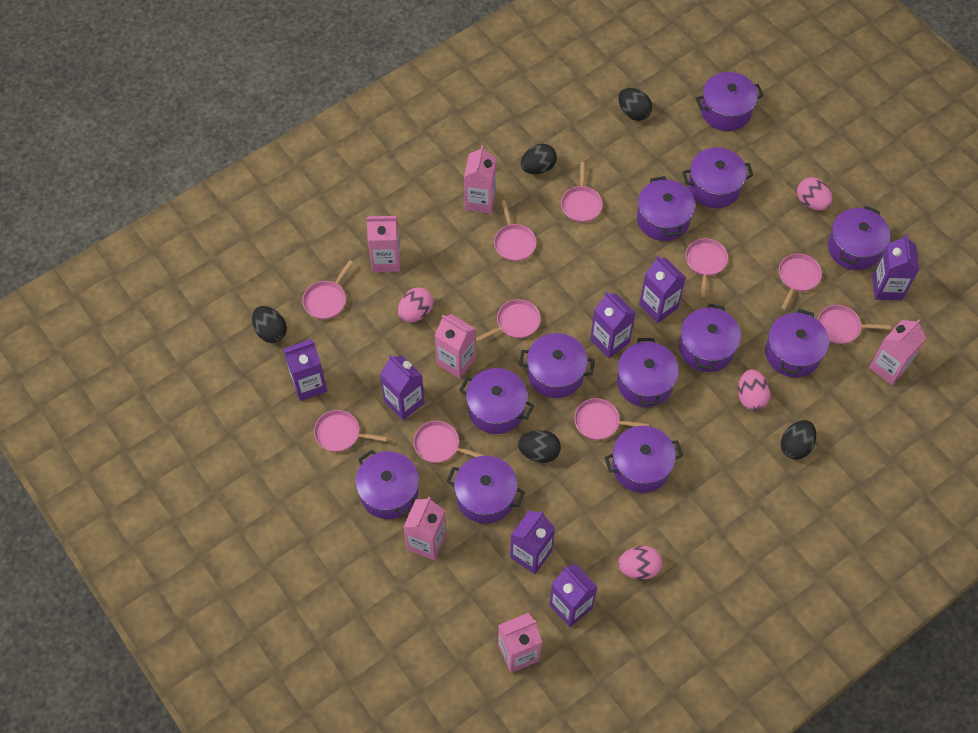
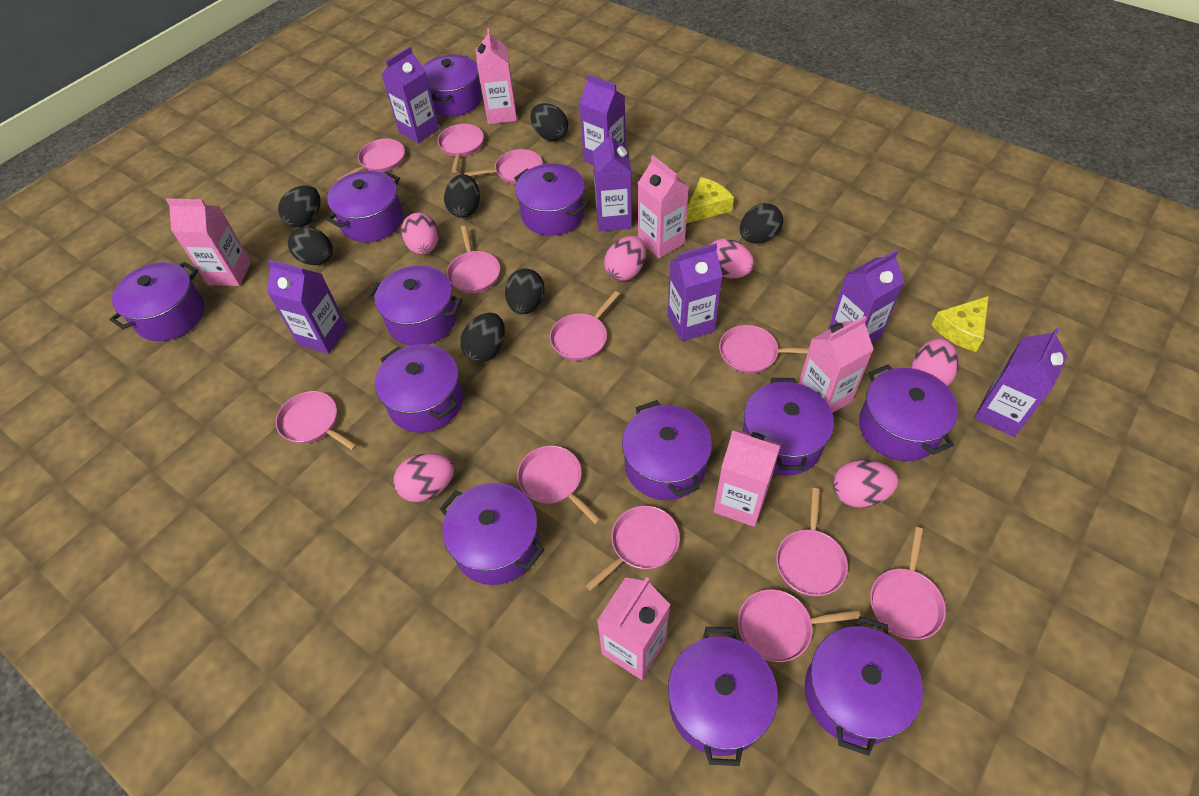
black egg: 5 -> 7
pink egg: 4 -> 6
pink pan: 10 -> 12
yellow cheese: 0 -> 2

